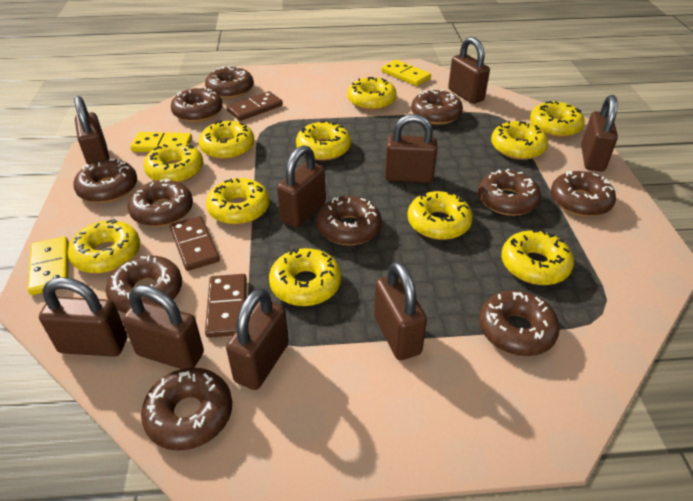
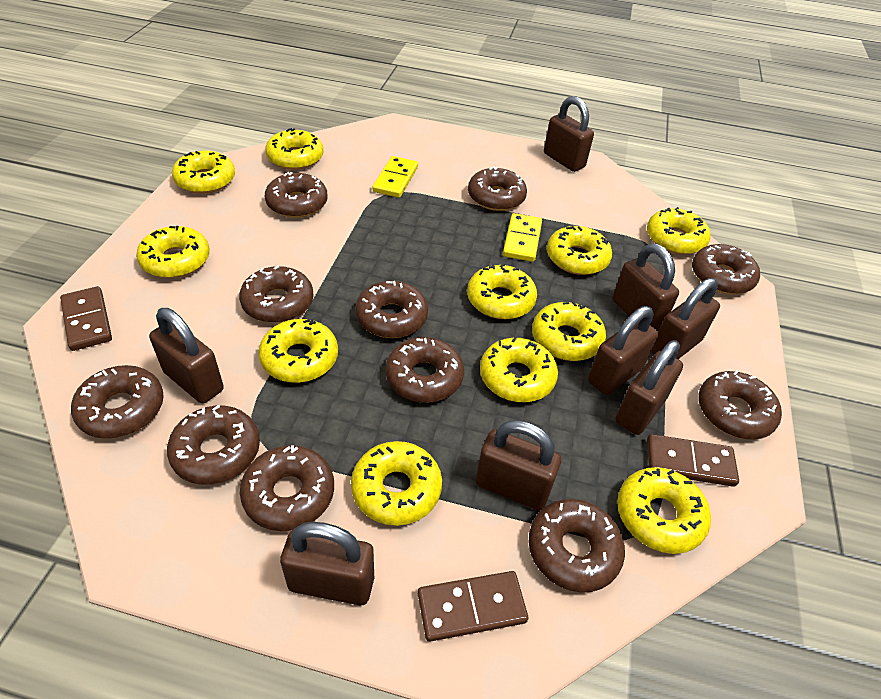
brown padlock: 9 -> 8
yellow domino: 3 -> 2

